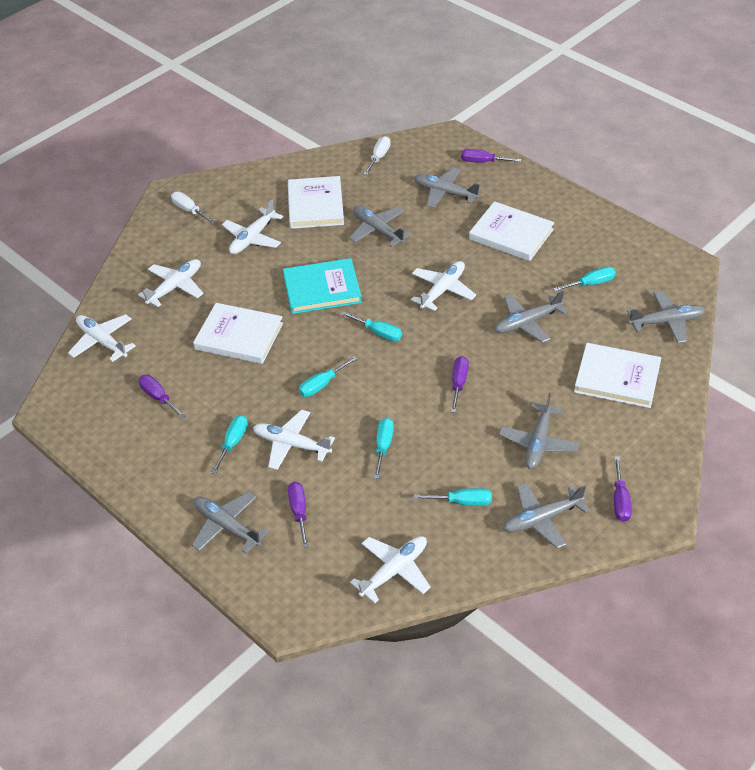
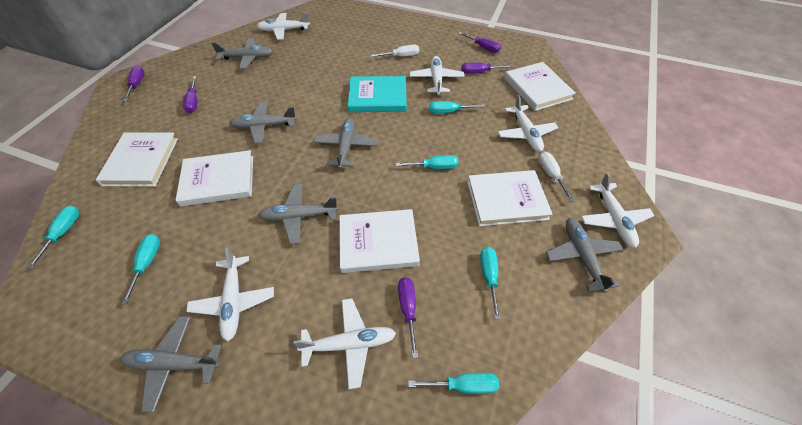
grey plane: 7 -> 6
white book: 4 -> 5

